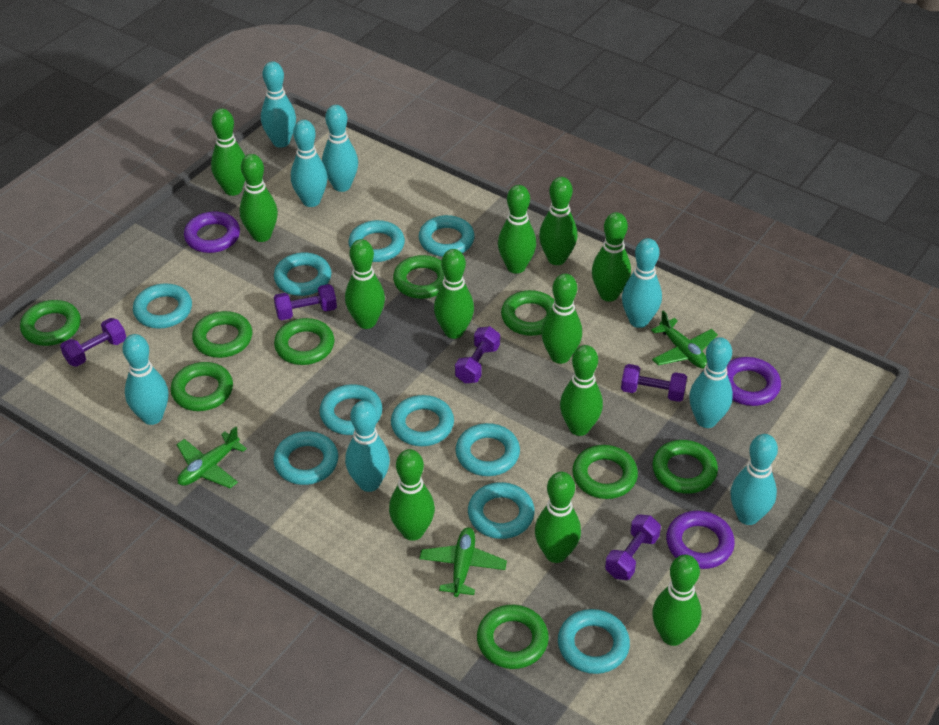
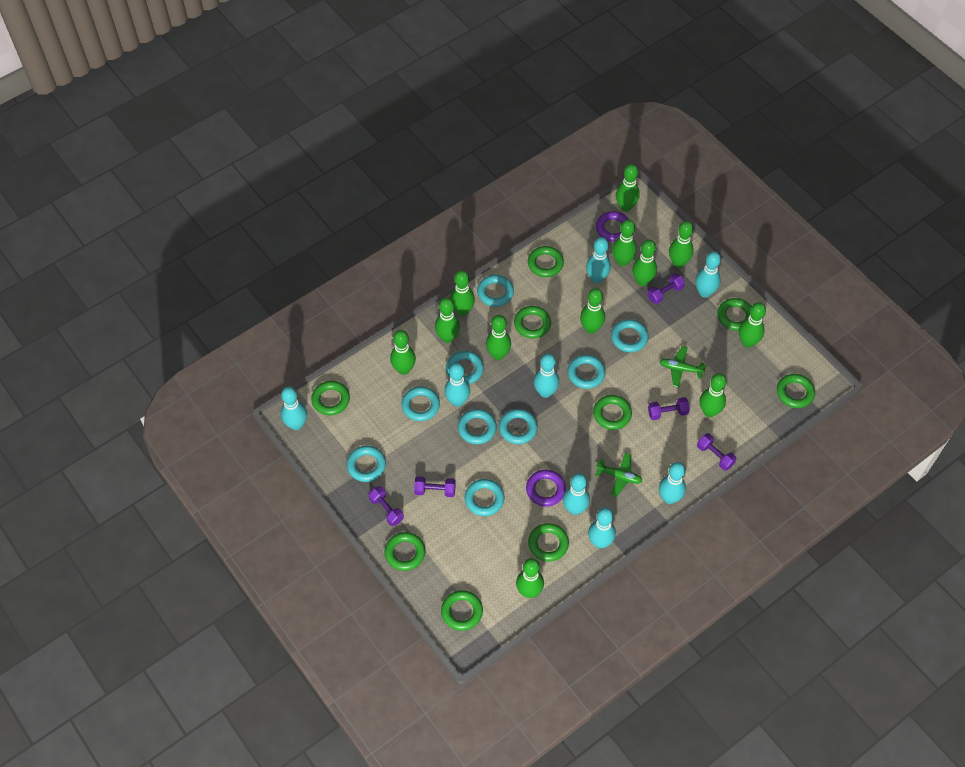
green plane: 3 -> 2
purple ring: 3 -> 2
turquoise ring: 10 -> 9

